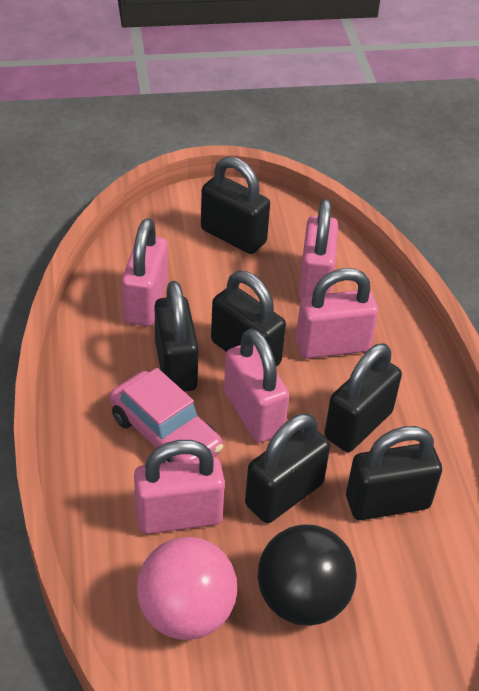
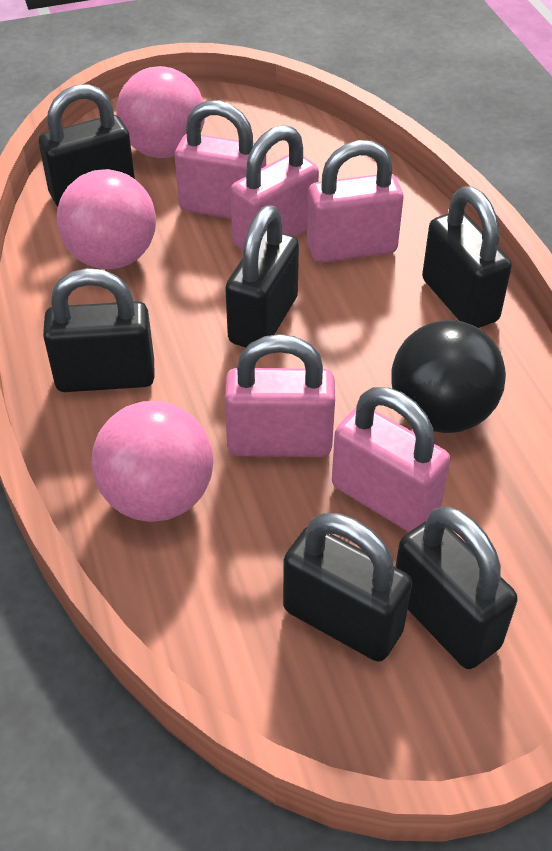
pink ball: 1 -> 3
pink car: 1 -> 0

